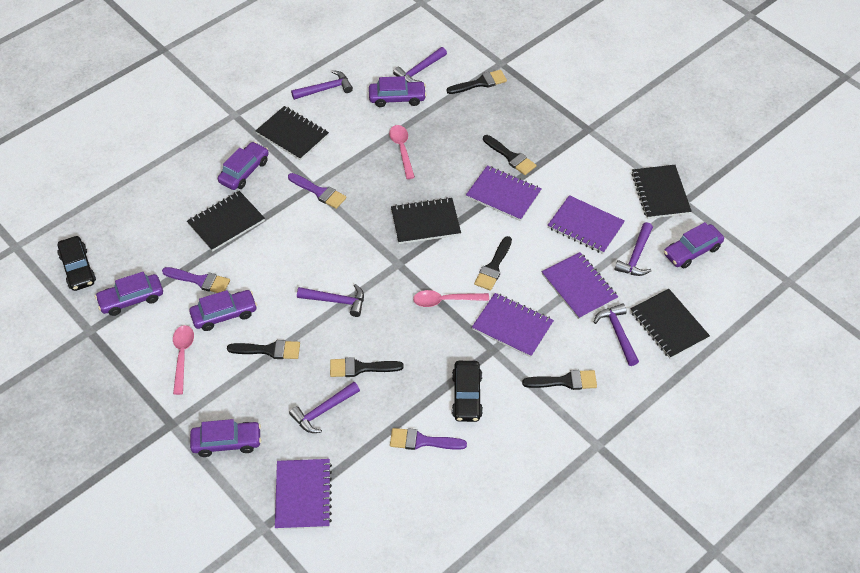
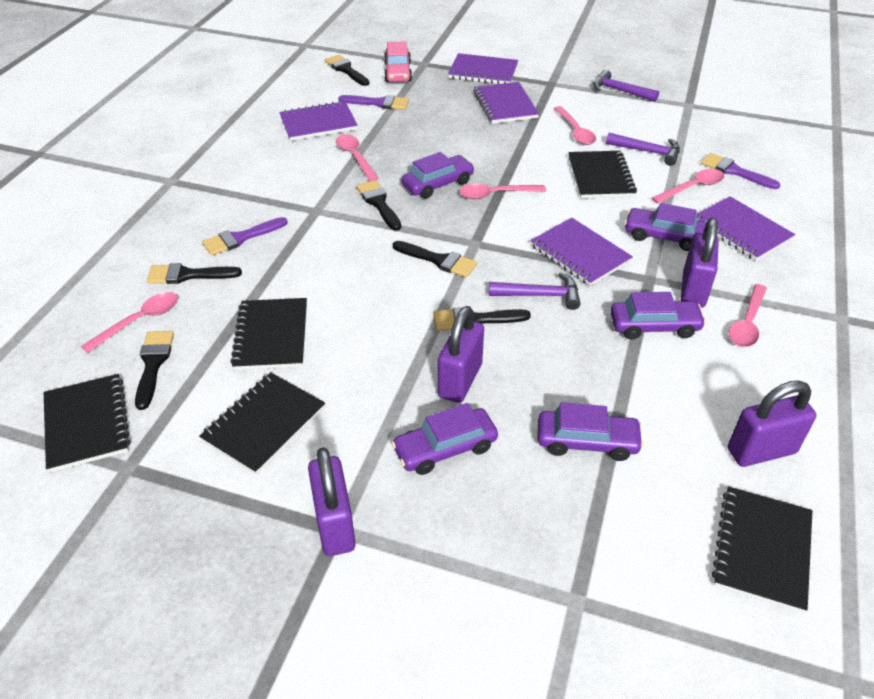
black car: 2 -> 0
pink car: 0 -> 1
pink spoon: 3 -> 6
purple car: 6 -> 5
purple hammer: 6 -> 3
purple padlock: 0 -> 4

